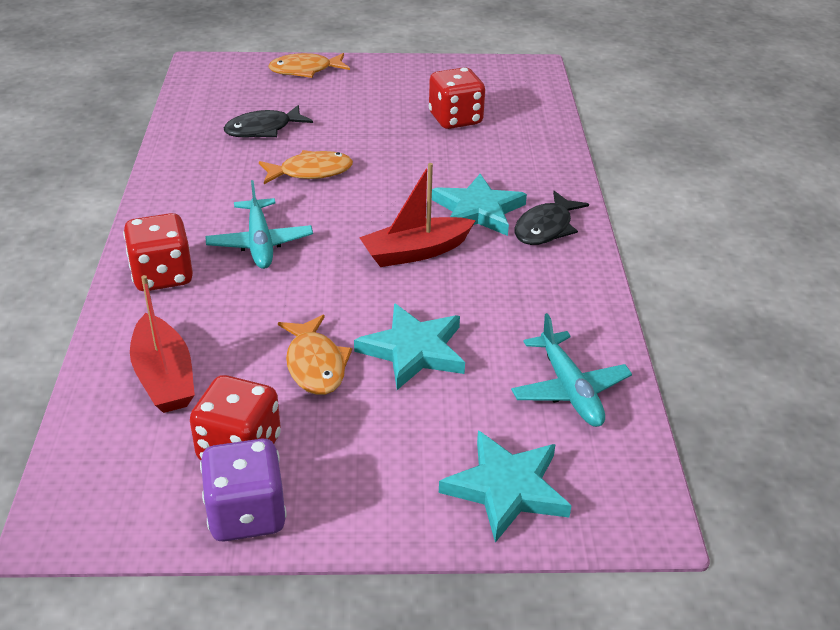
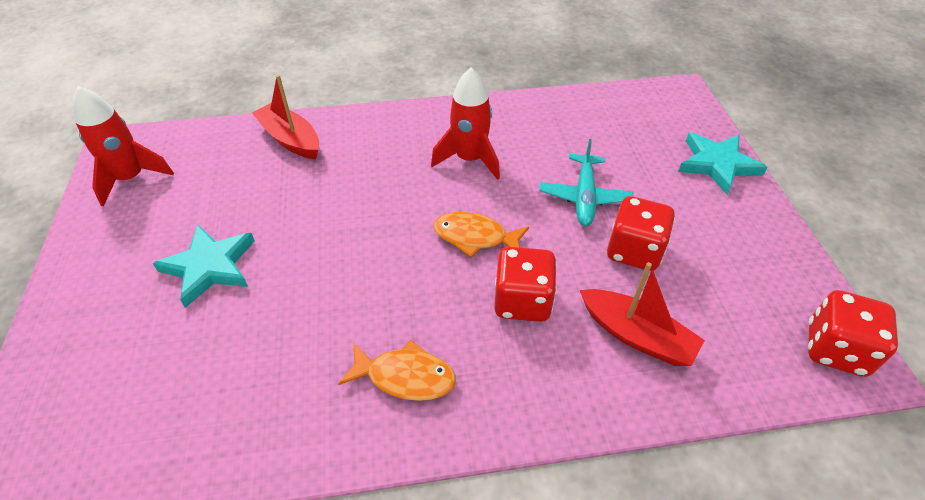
black fish: 2 -> 0
orange fish: 3 -> 2
purple dice: 1 -> 0
red rocket: 0 -> 2
turquoise plane: 2 -> 1
turquoise star: 3 -> 2

